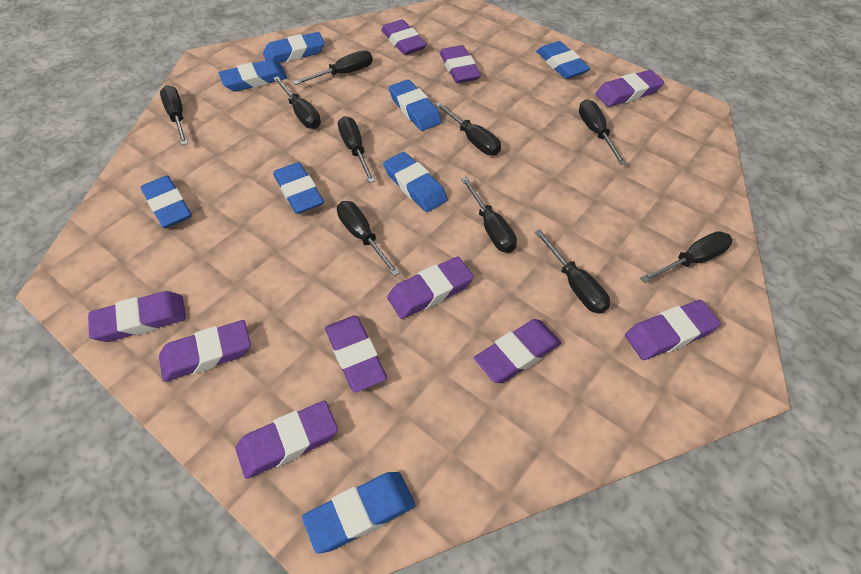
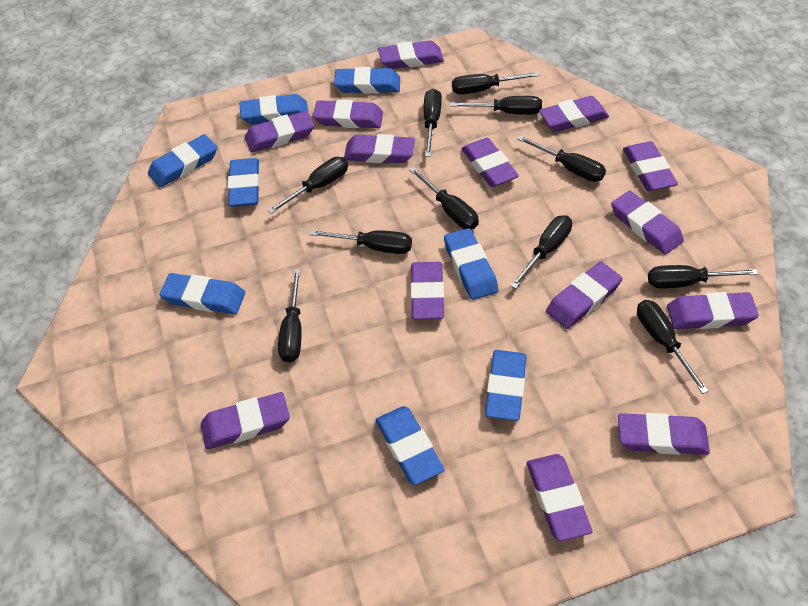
black screwdriver: 10 -> 11
purple eraser: 10 -> 14

